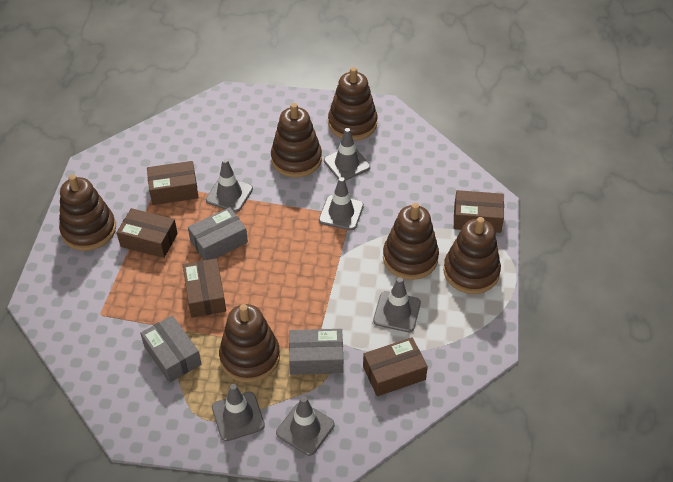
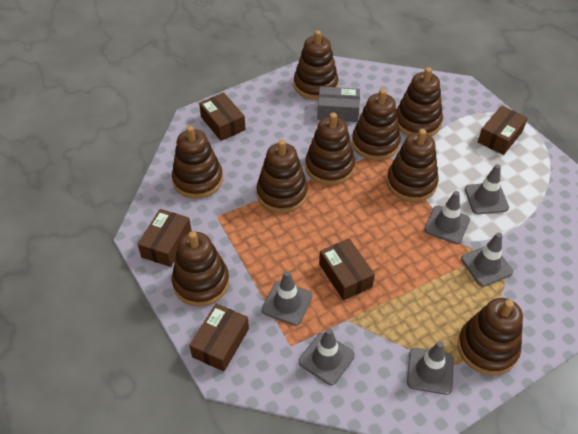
brown stacking toy: 6 -> 9
grey box: 3 -> 1

